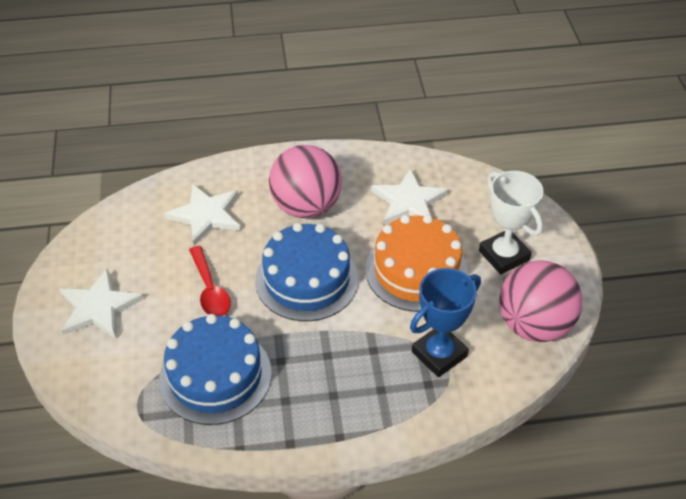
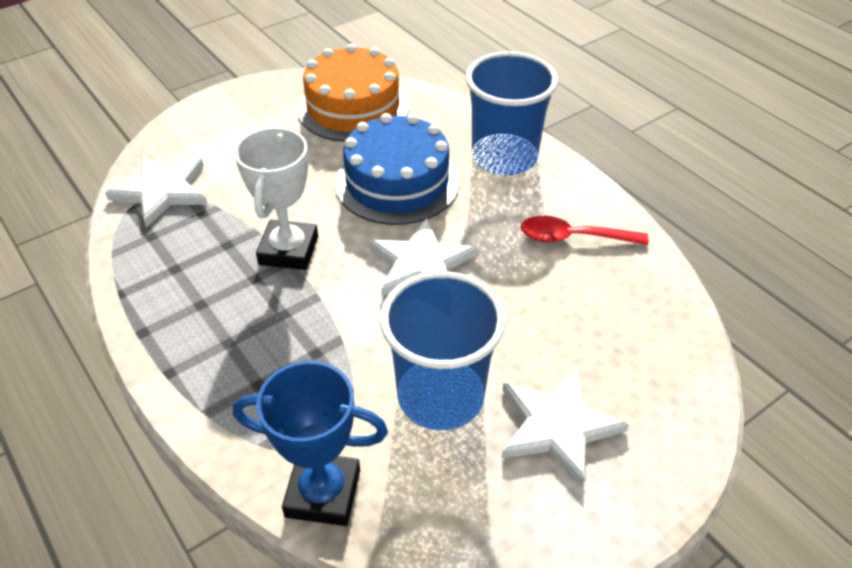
blue cake: 2 -> 1
blue cup: 0 -> 2
pink ball: 2 -> 0

